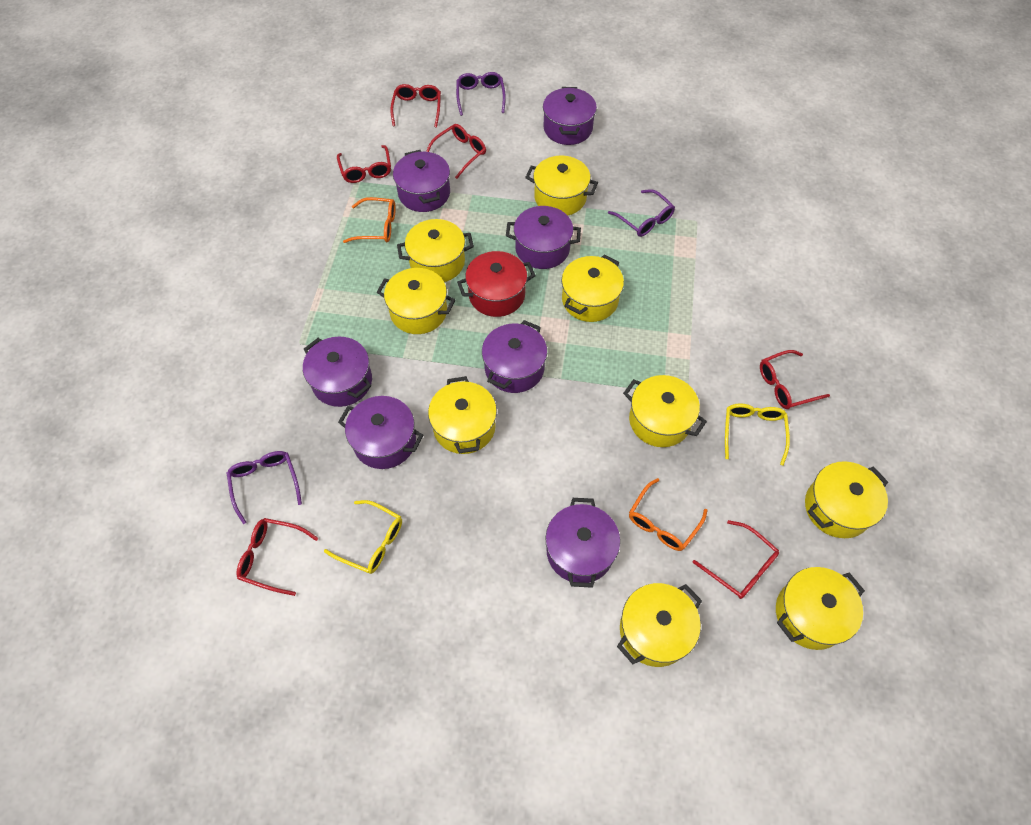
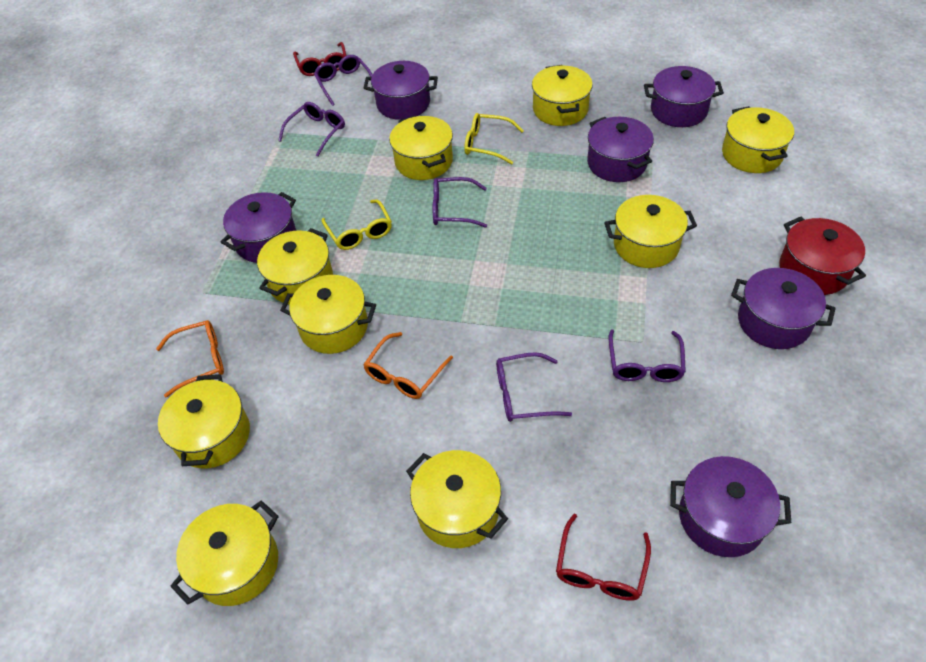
purple glasses: 3 -> 5
purple pot: 7 -> 6
red glasses: 6 -> 2

